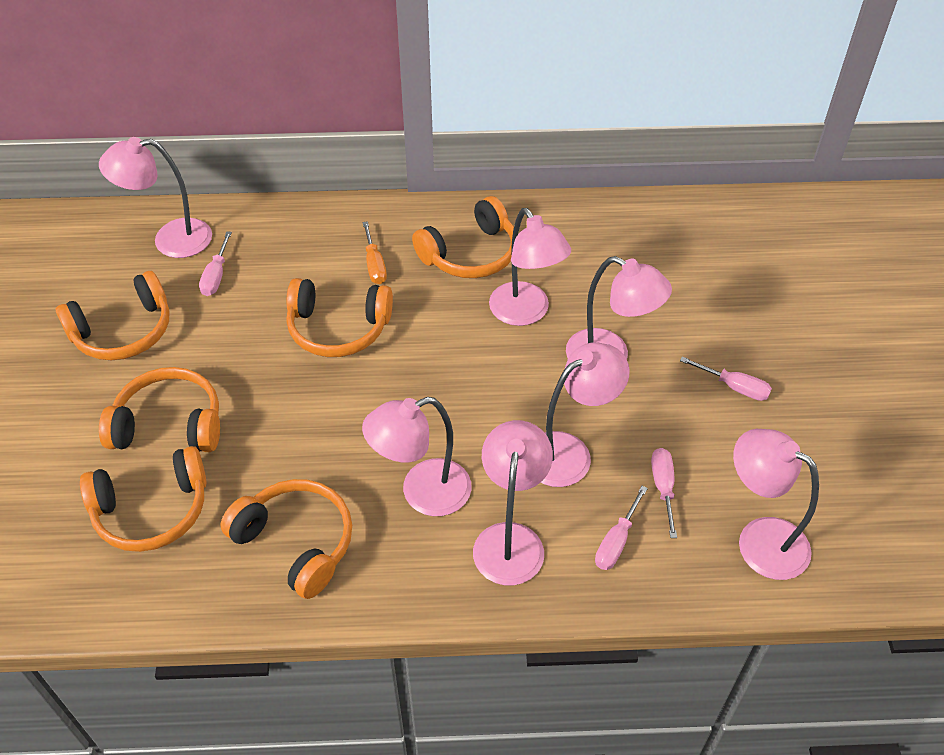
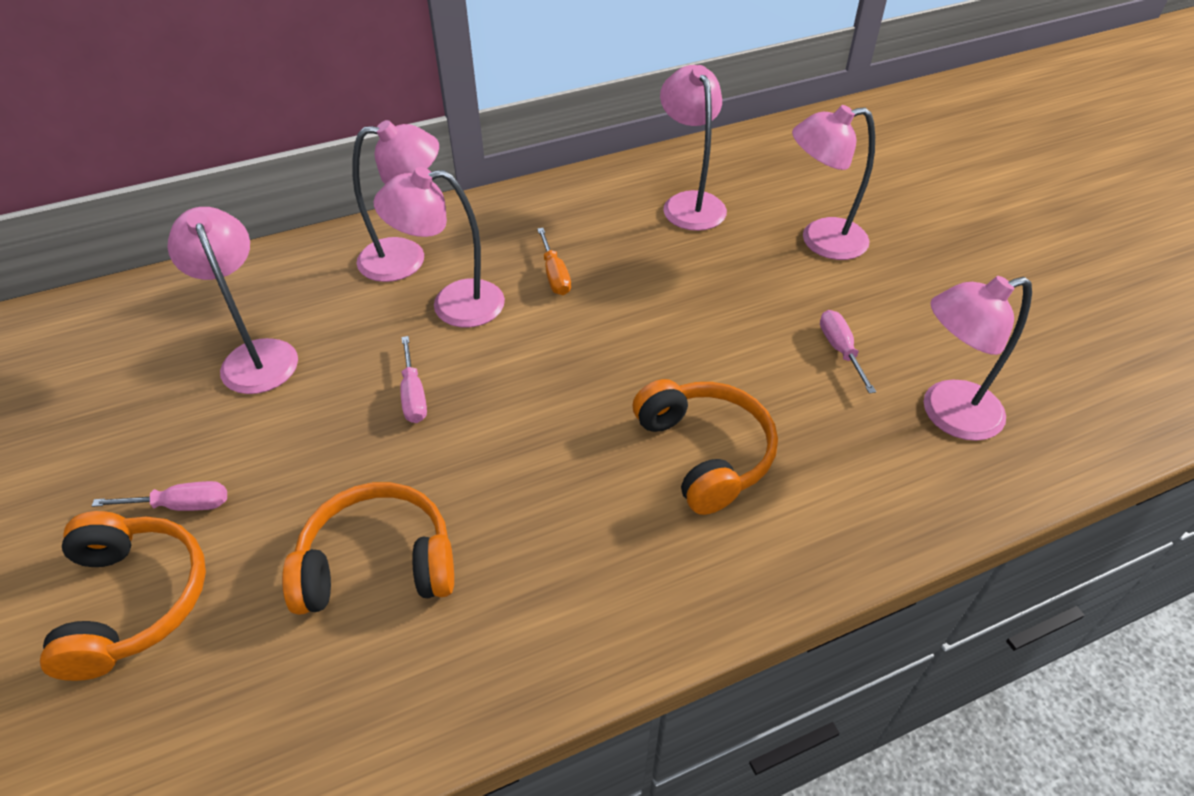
orange headphones: 6 -> 3
pink lamp: 7 -> 6
pink screwdriver: 4 -> 3

